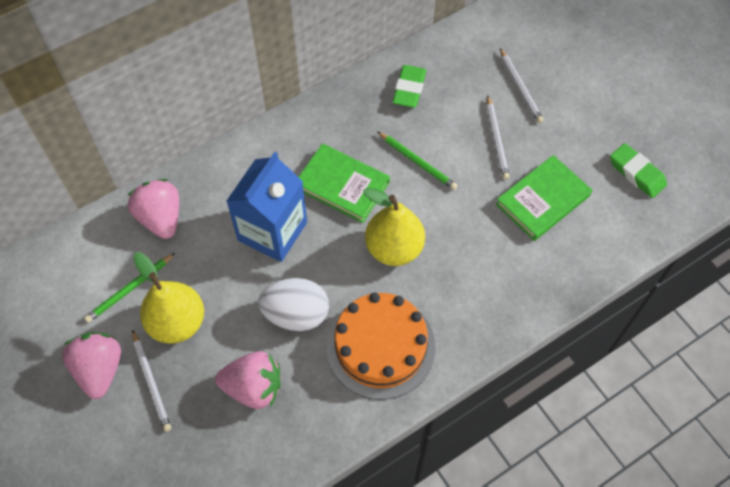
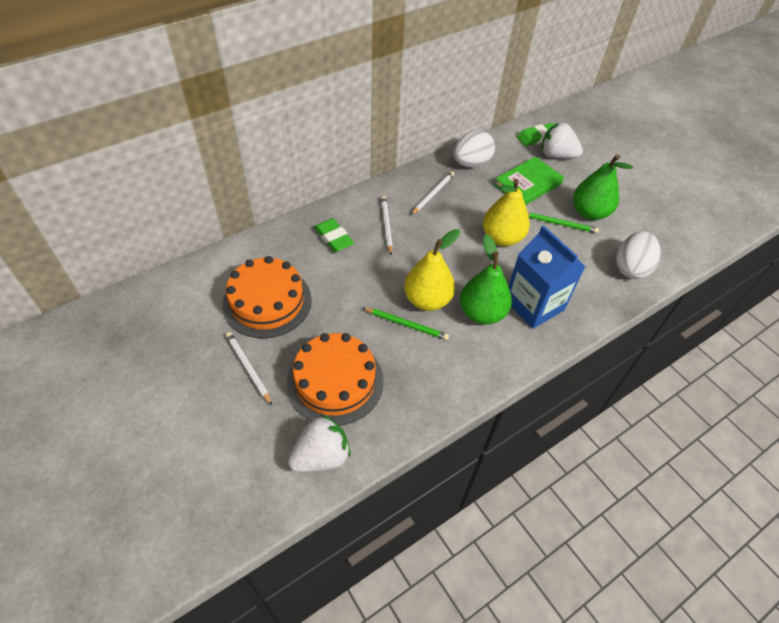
green book: 2 -> 1
green pear: 0 -> 2
orange cake: 1 -> 2
pink strawberry: 3 -> 0
white egg: 1 -> 2
white strawberry: 0 -> 2

